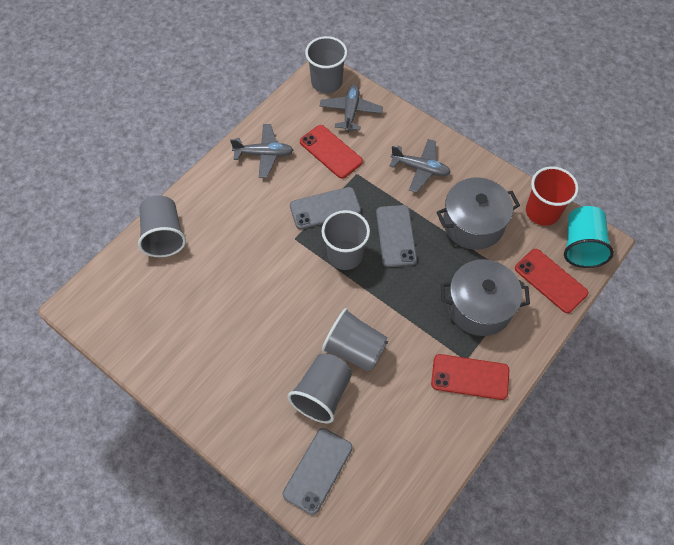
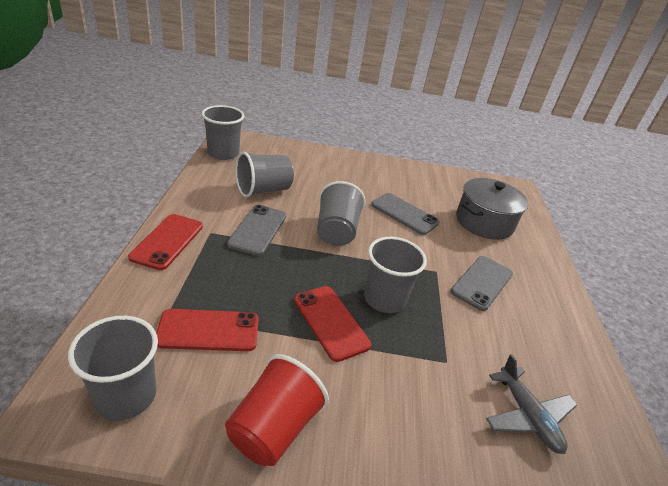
grey plane: 3 -> 1
grey pot: 2 -> 1
turquoise cup: 1 -> 0

